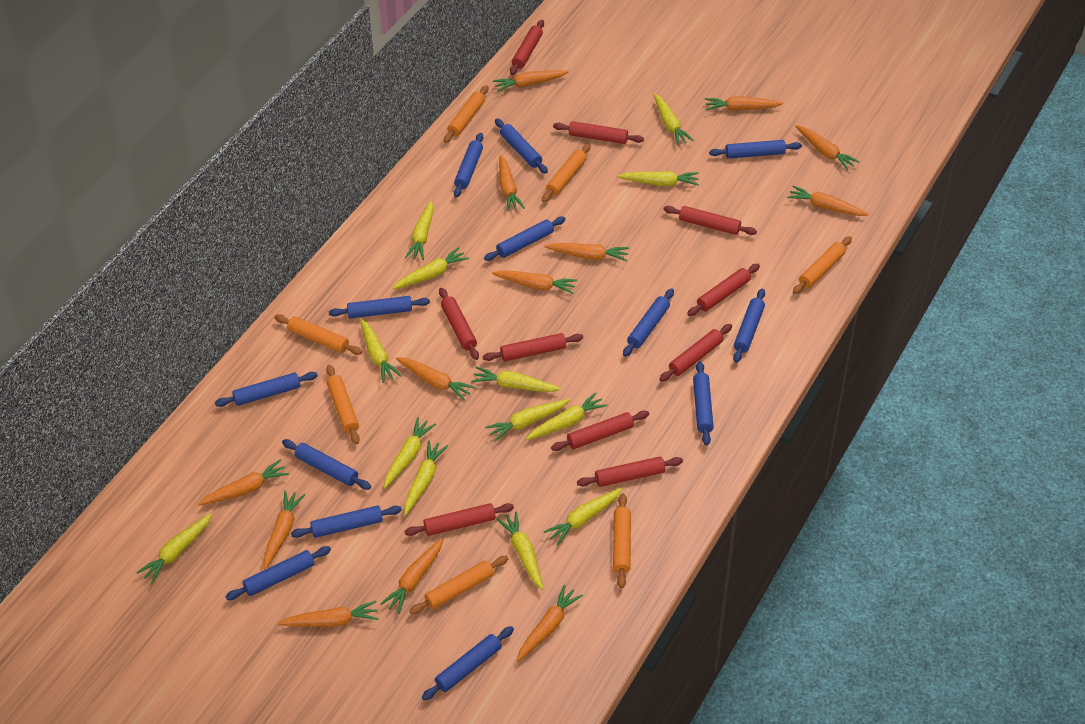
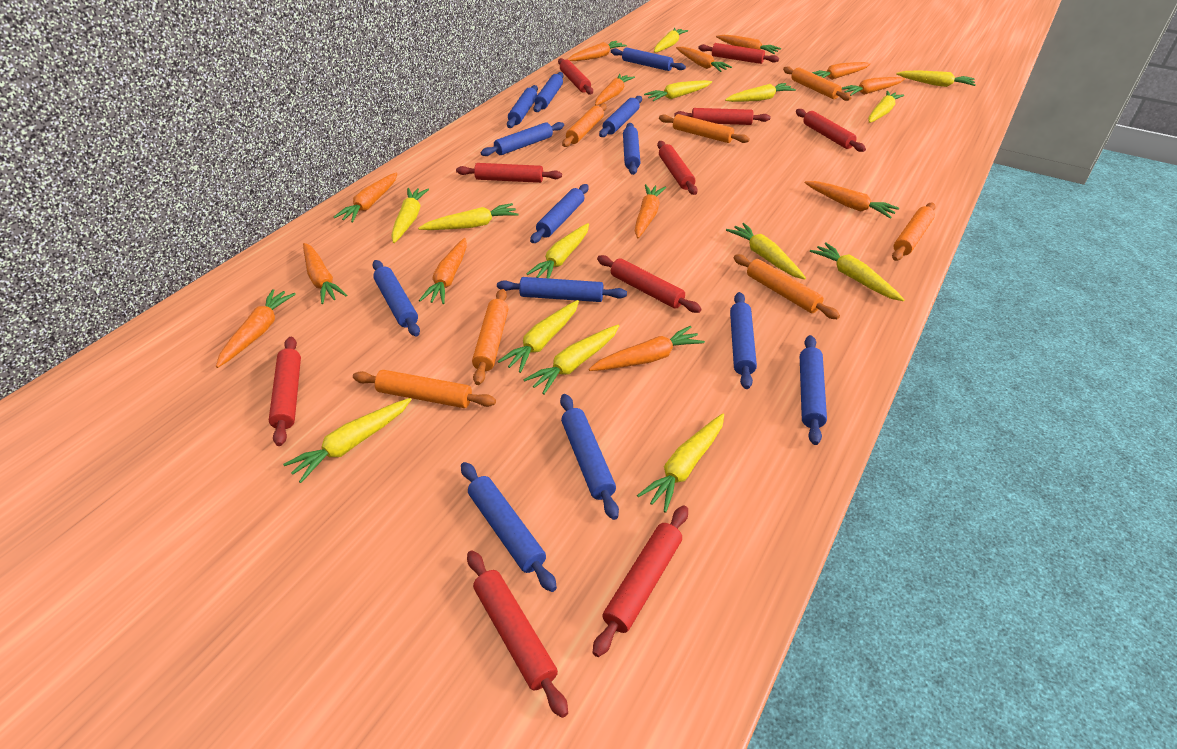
yellow carrot: 13 -> 14

